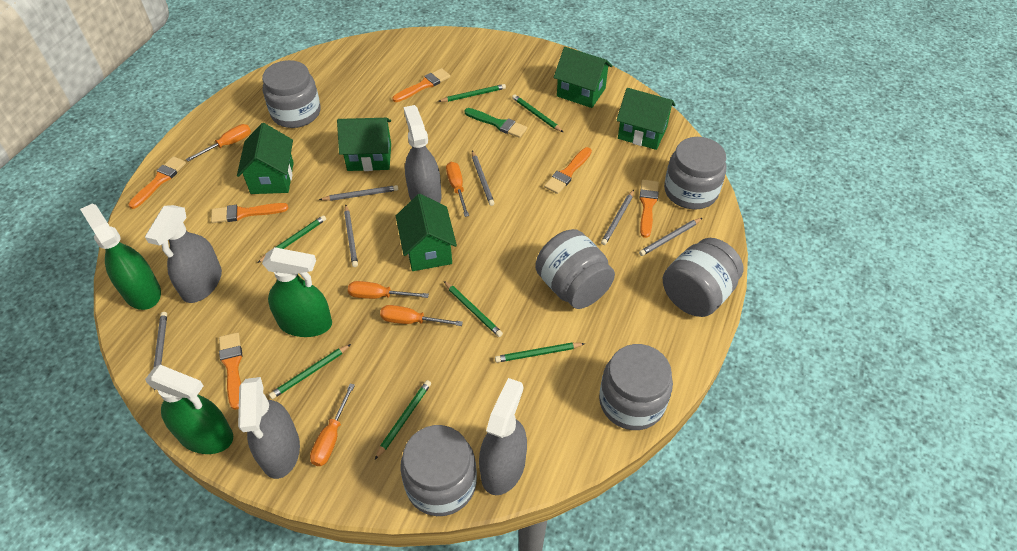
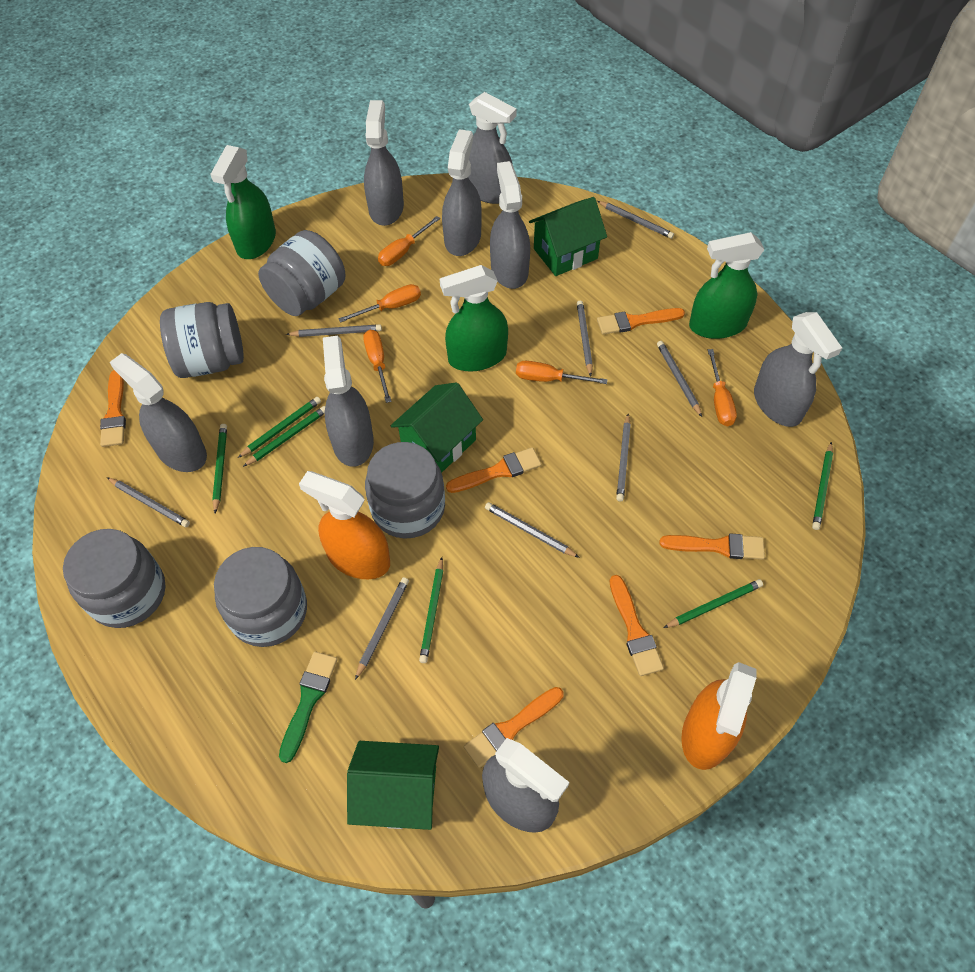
green house: 5 -> 3
green pencil: 7 -> 6
grey jar: 6 -> 5
grey pencil: 6 -> 8
grey spray bottle: 4 -> 8
orange spray bottle: 0 -> 2

